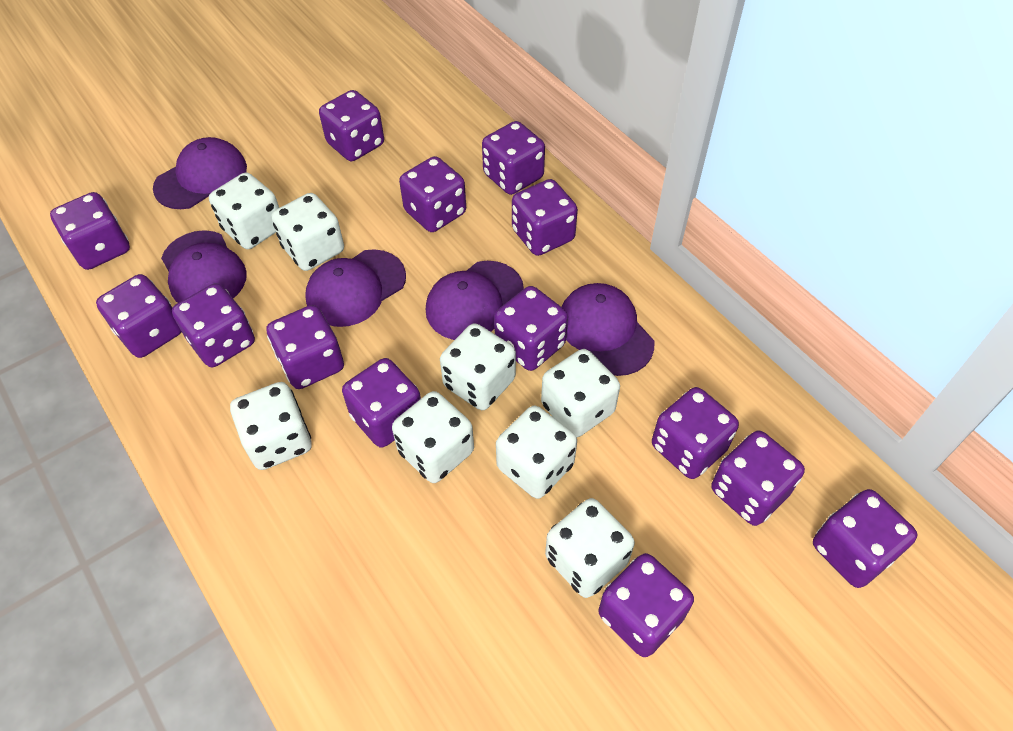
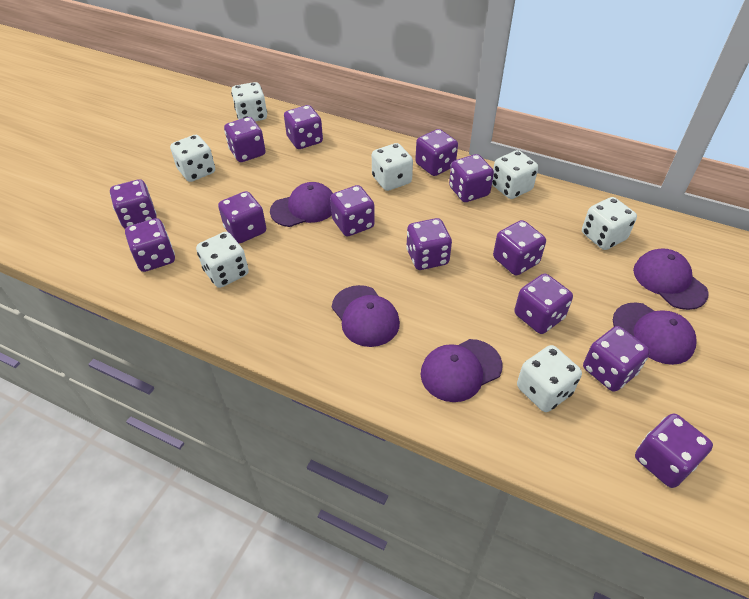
purple dice: 14 -> 13
white dice: 8 -> 7

